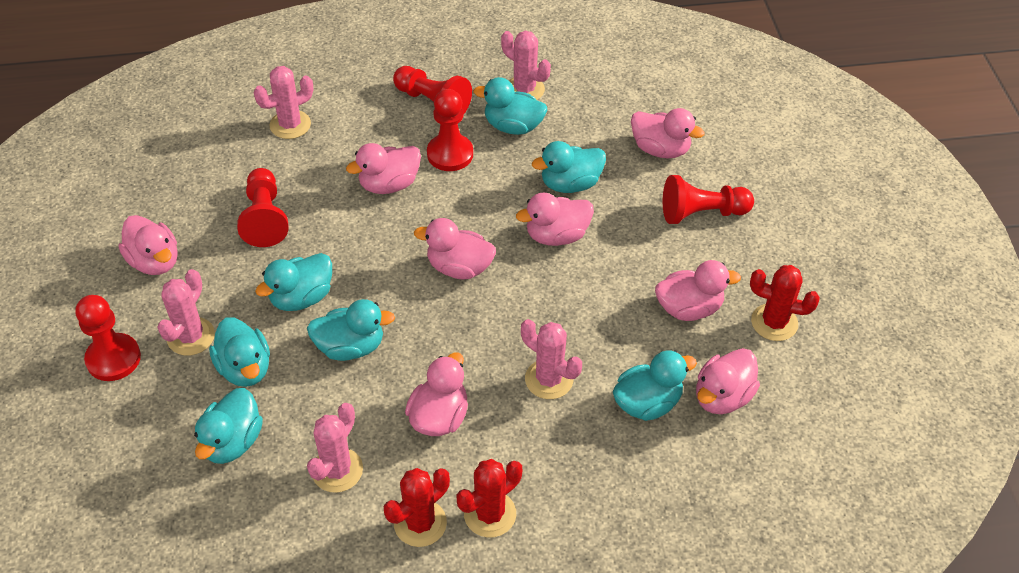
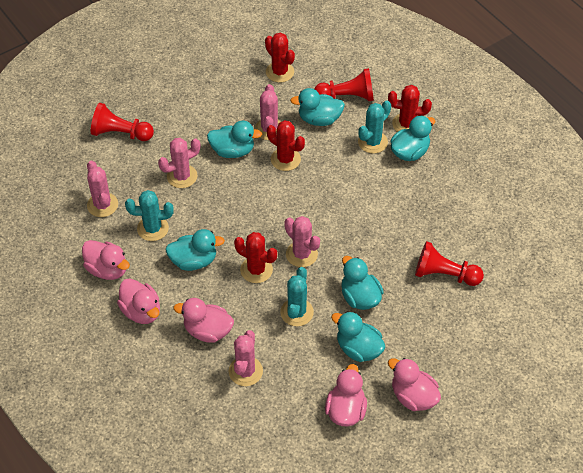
pink duck: 8 -> 5
red cactus: 3 -> 4
red pawn: 5 -> 3
turquoise cactus: 0 -> 3
turquoise duck: 7 -> 6

